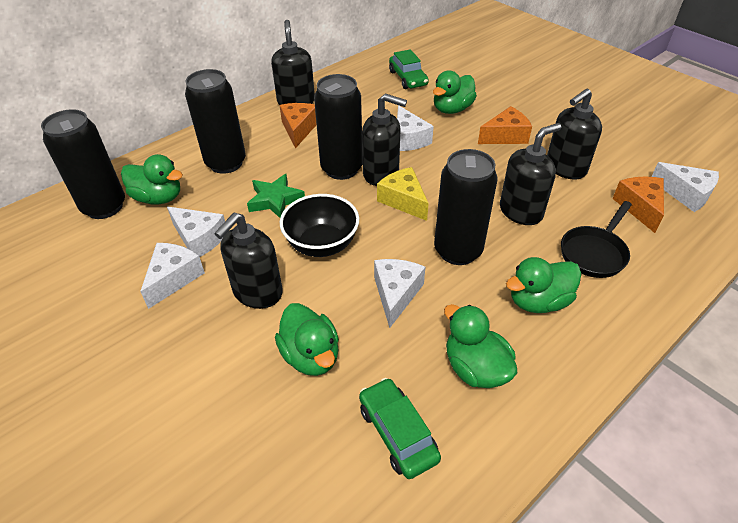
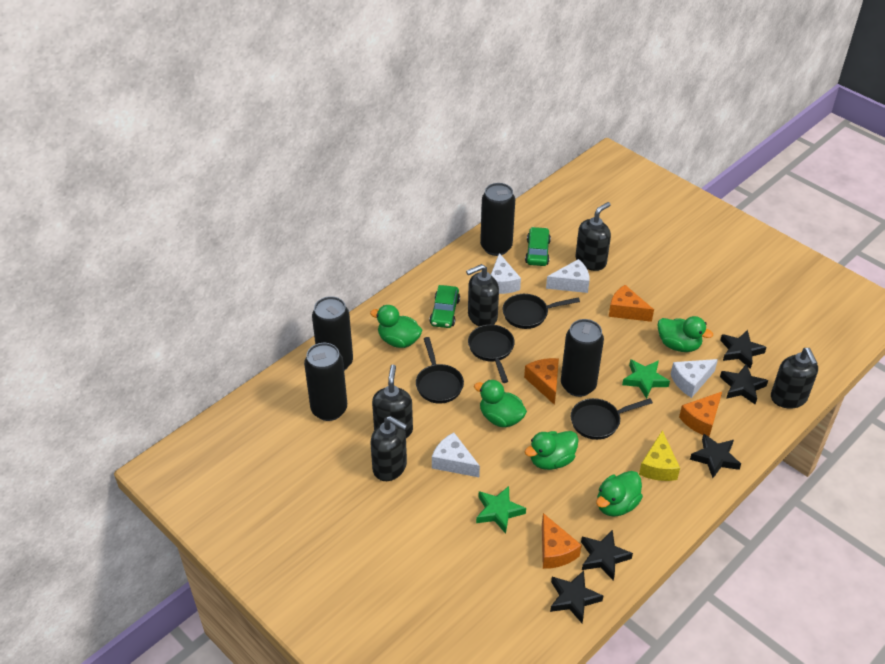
black bowl: 1 -> 0
black pan: 1 -> 4
black star: 0 -> 5
green star: 1 -> 2
orange cheese: 3 -> 4
white cheese: 5 -> 4

